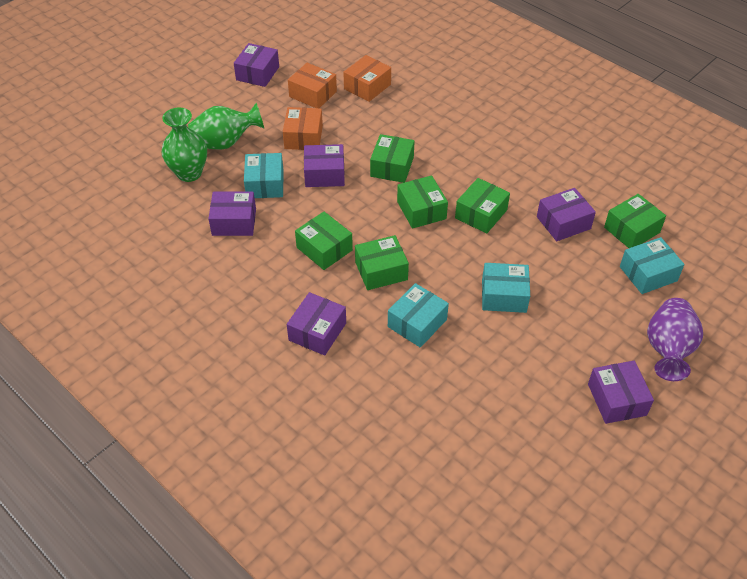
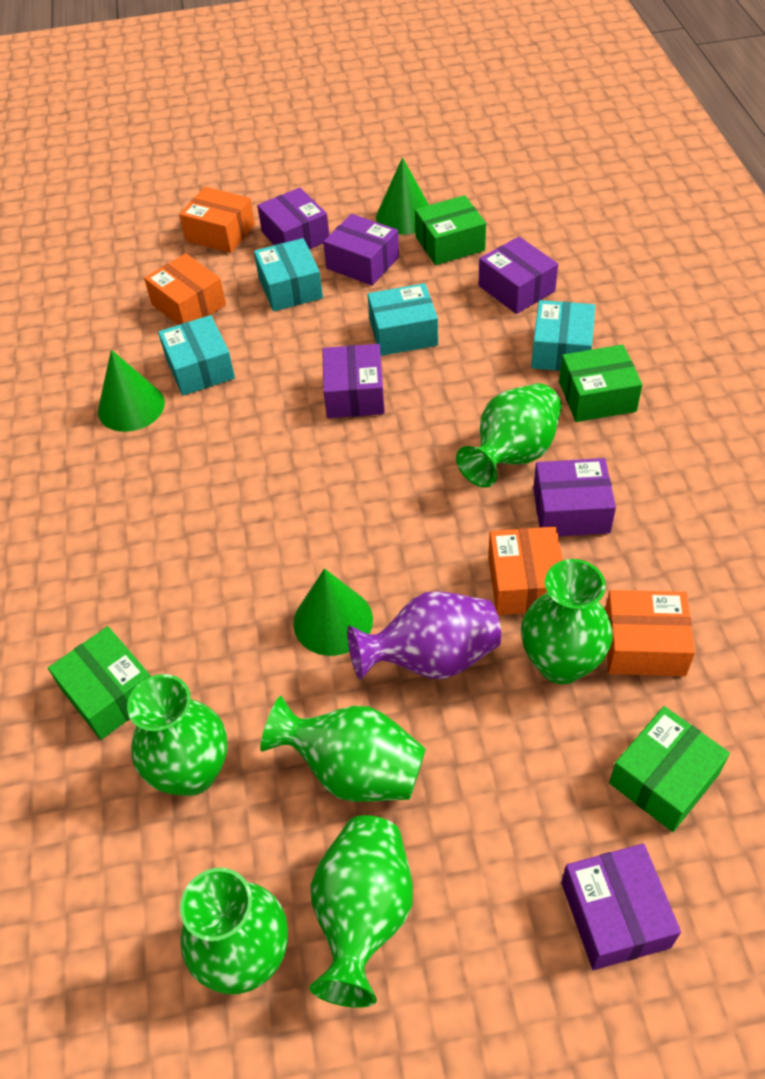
green box: 6 -> 4
green cone: 0 -> 3
green vase: 2 -> 6
orange box: 3 -> 4

